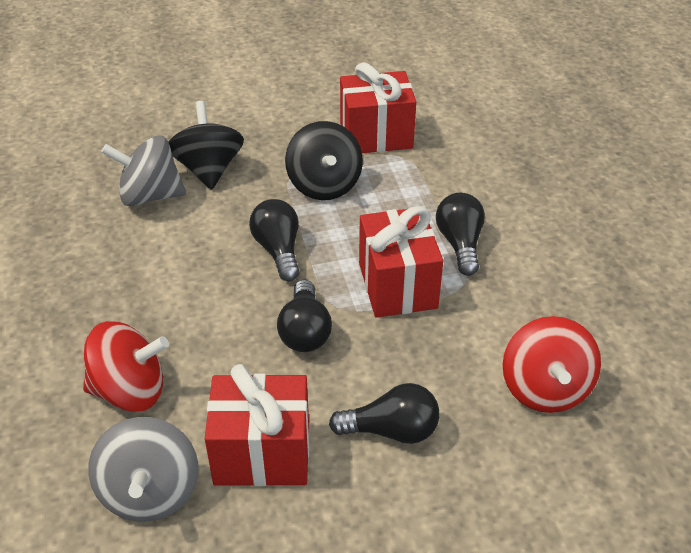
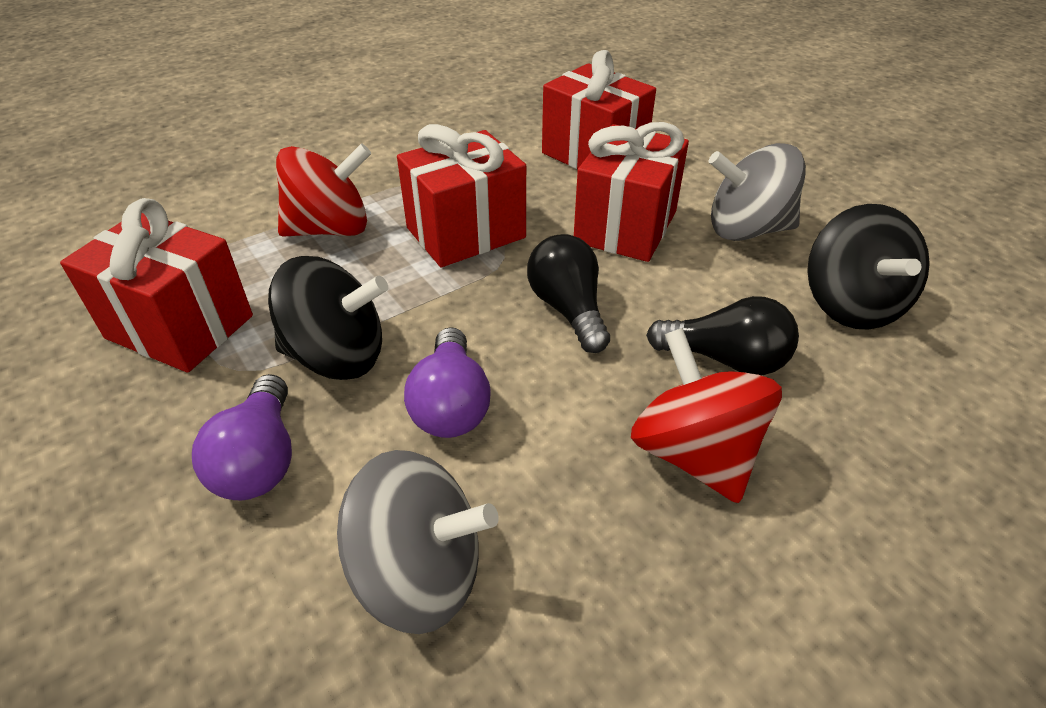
black light bulb: 4 -> 2
purple light bulb: 0 -> 2
red gift: 3 -> 4

